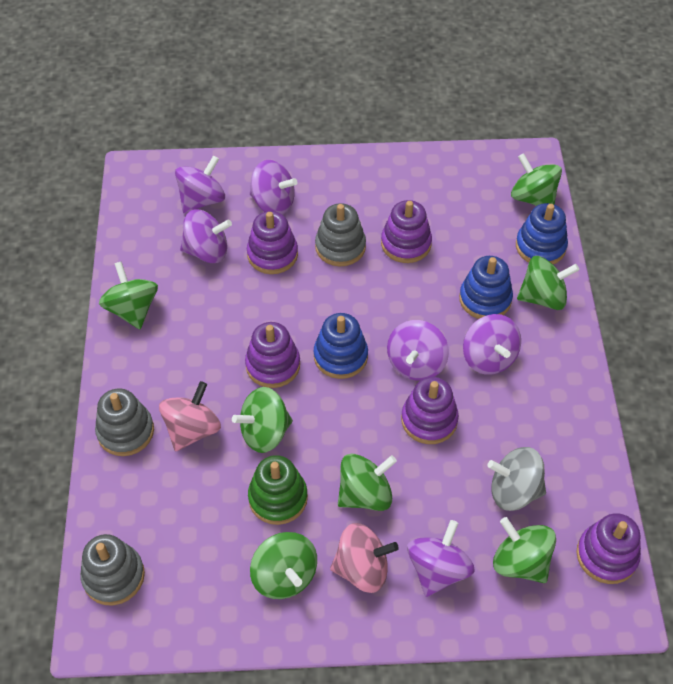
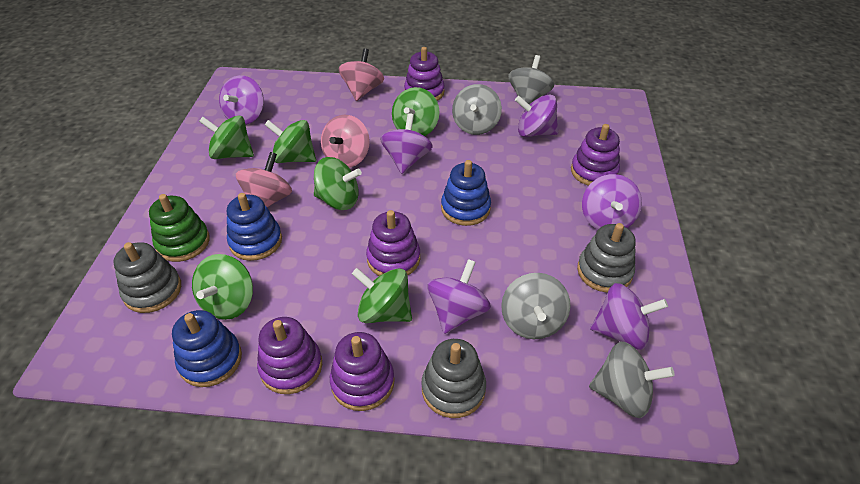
green spinning top: 7 -> 6
grey spinning top: 1 -> 4
pink spinning top: 2 -> 3

